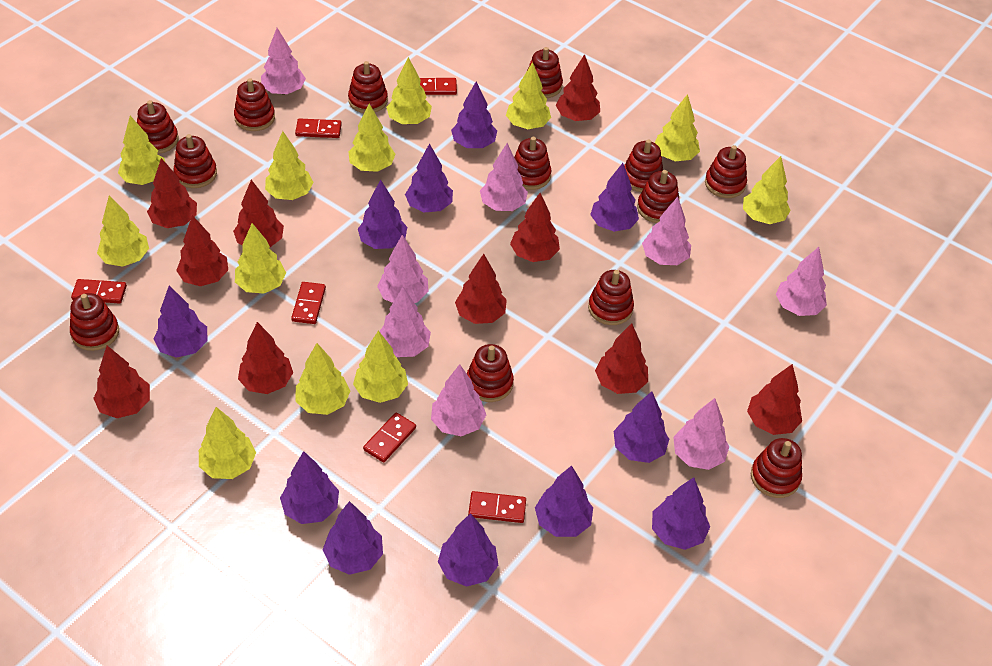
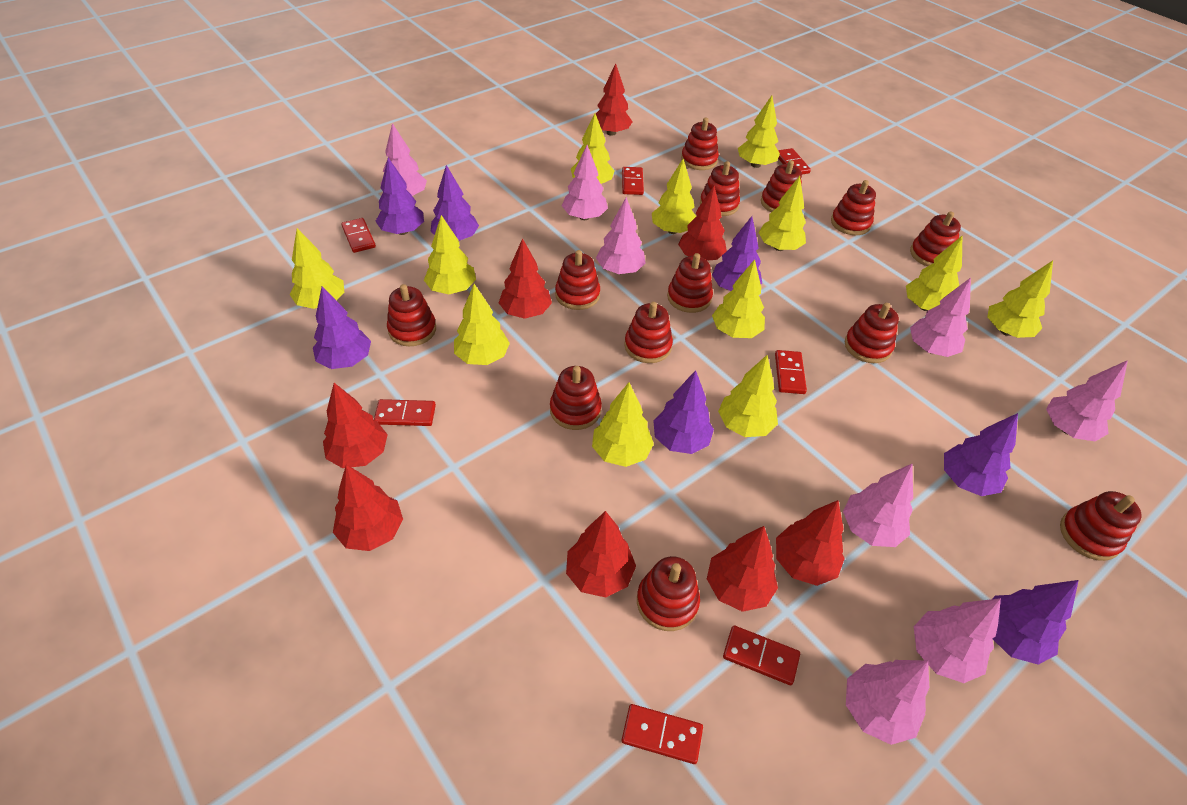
purple tree: 11 -> 7
red domino: 6 -> 7
red tree: 10 -> 8

